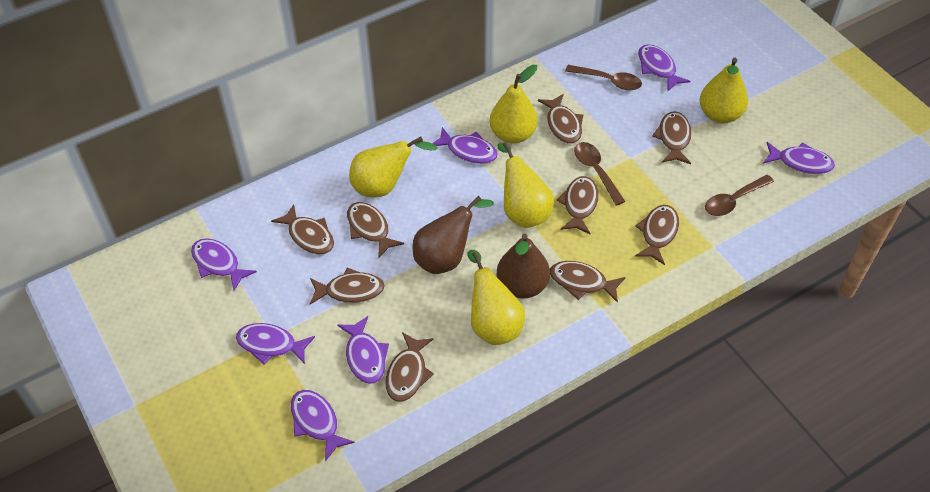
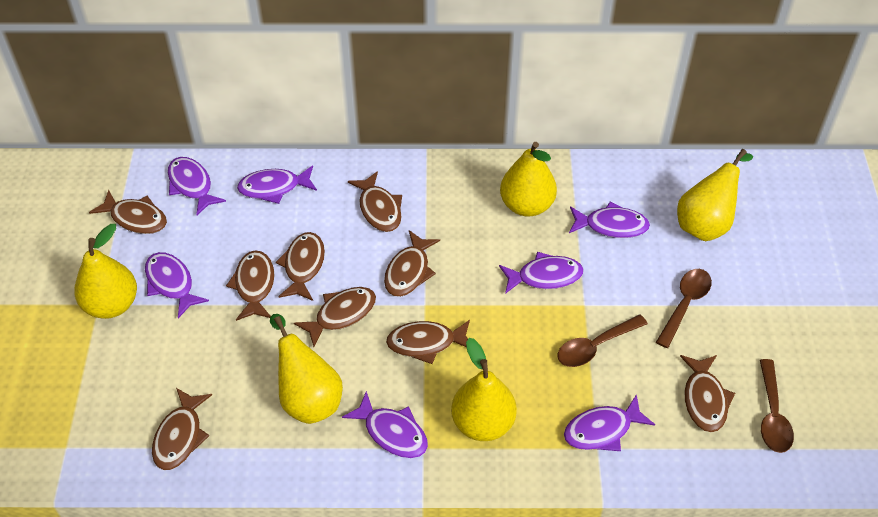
brown pear: 2 -> 0

